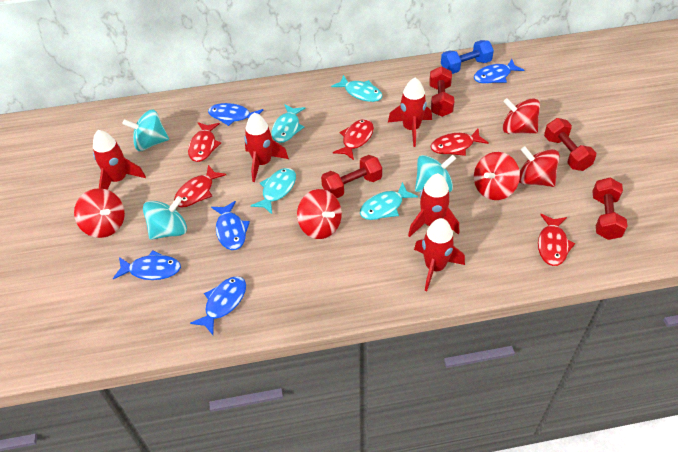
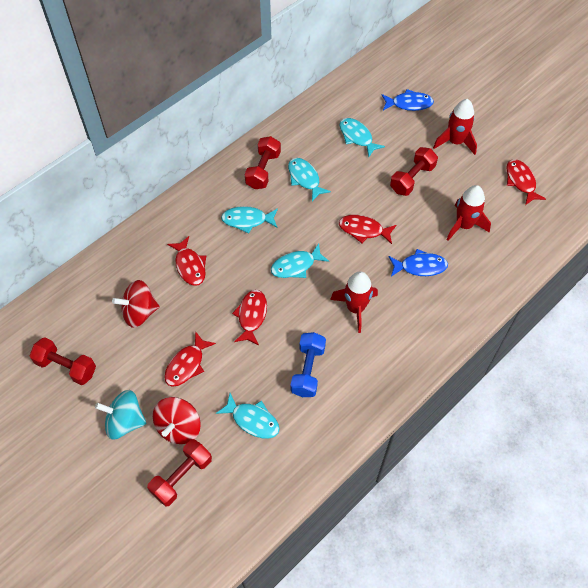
blue fish: 5 -> 2
red rocket: 5 -> 3
red spinning top: 5 -> 2
turquoise fish: 4 -> 5
turquoise spinning top: 3 -> 1

